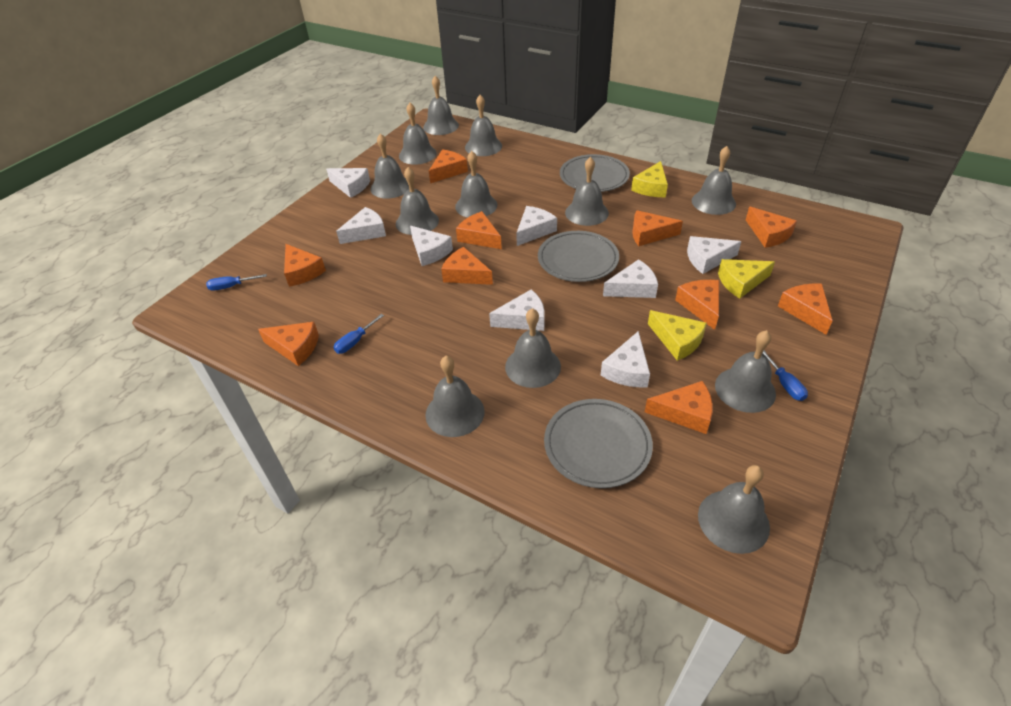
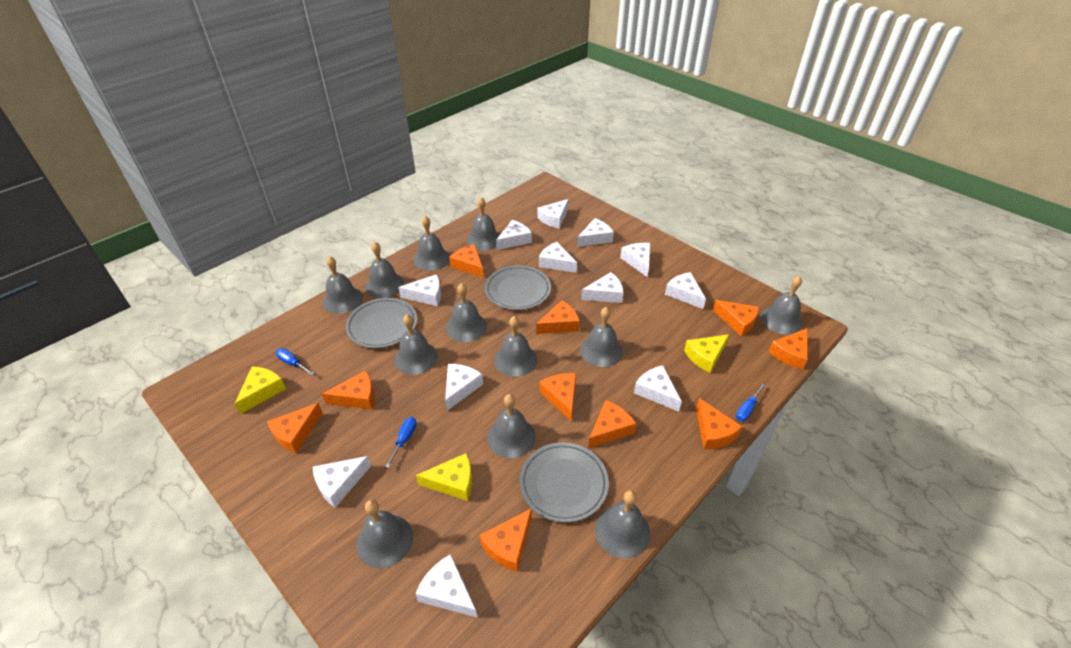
white cheese: 8 -> 12

